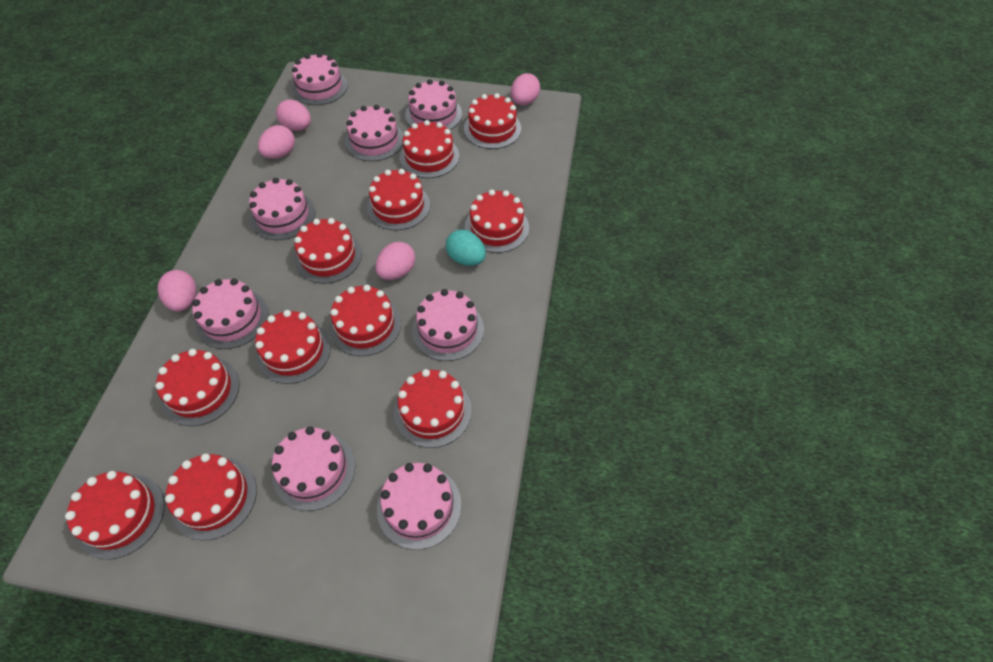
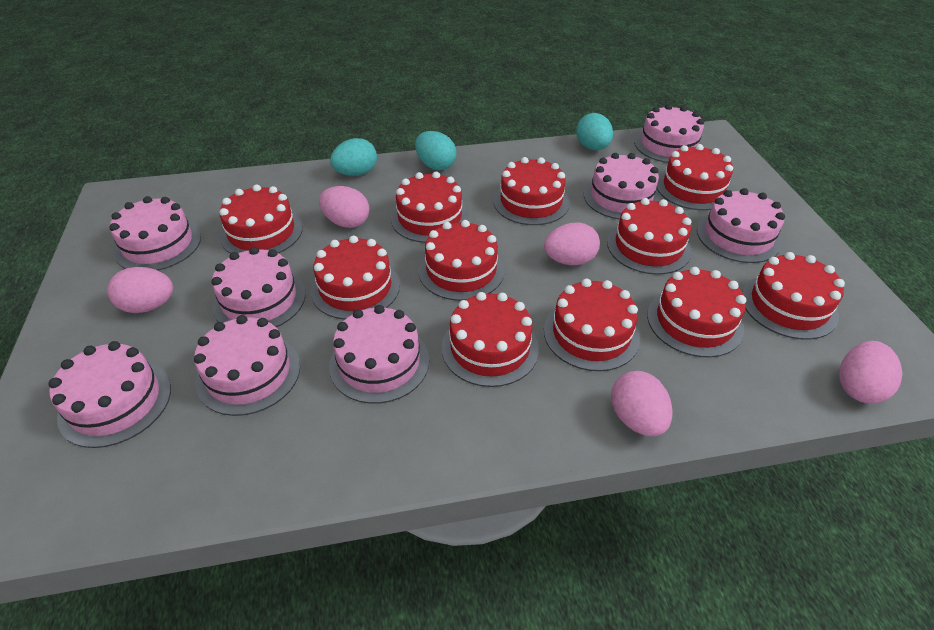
turquoise egg: 1 -> 3

